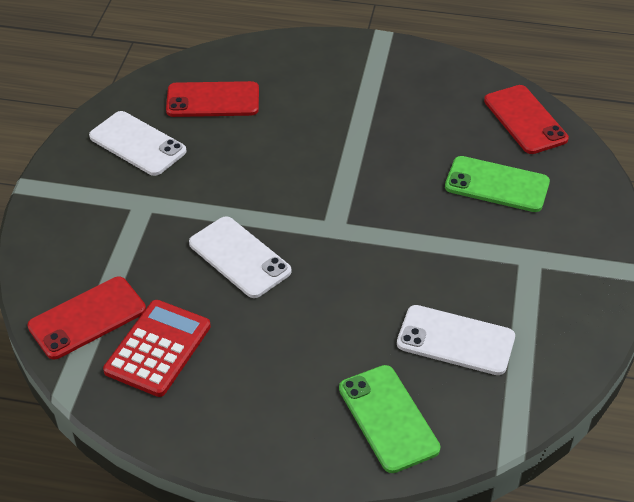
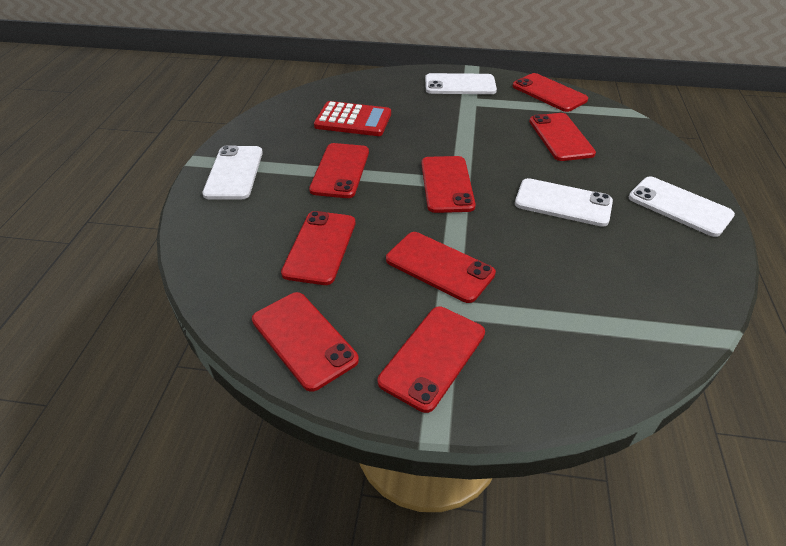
green phone: 2 -> 0
red phone: 3 -> 8
white phone: 3 -> 4

